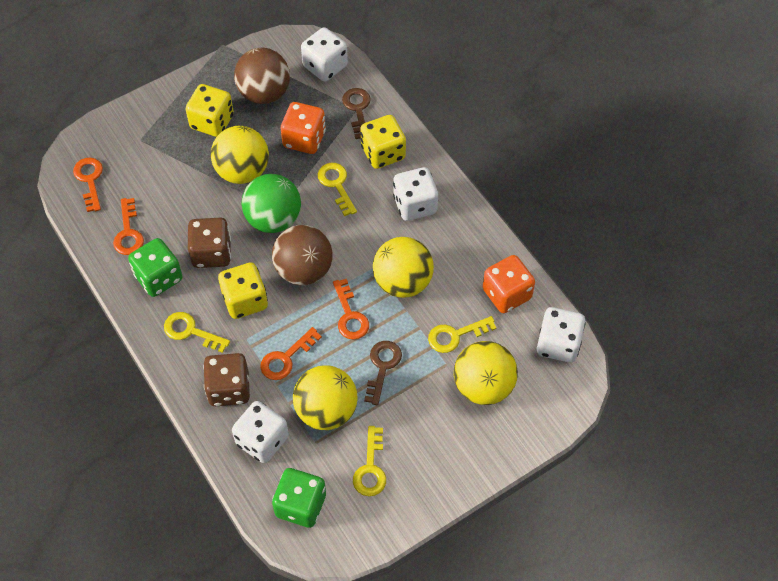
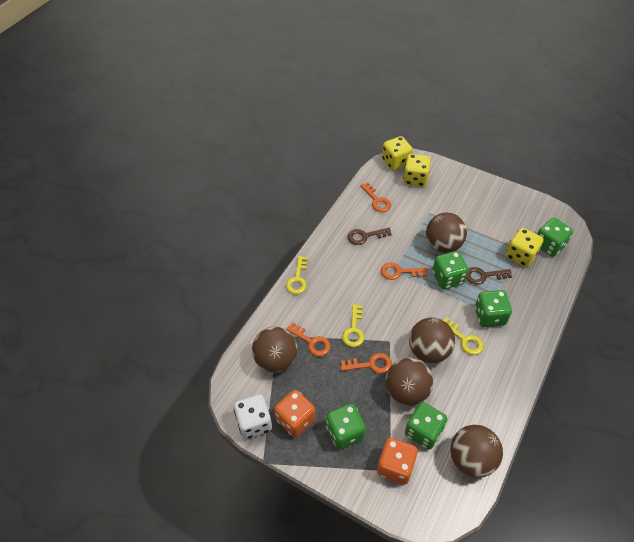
brown ball: 2 -> 5
brown dice: 2 -> 0
green ball: 1 -> 0
green dice: 2 -> 5
white dice: 4 -> 1
yellow ball: 4 -> 0
yellow key: 4 -> 3

